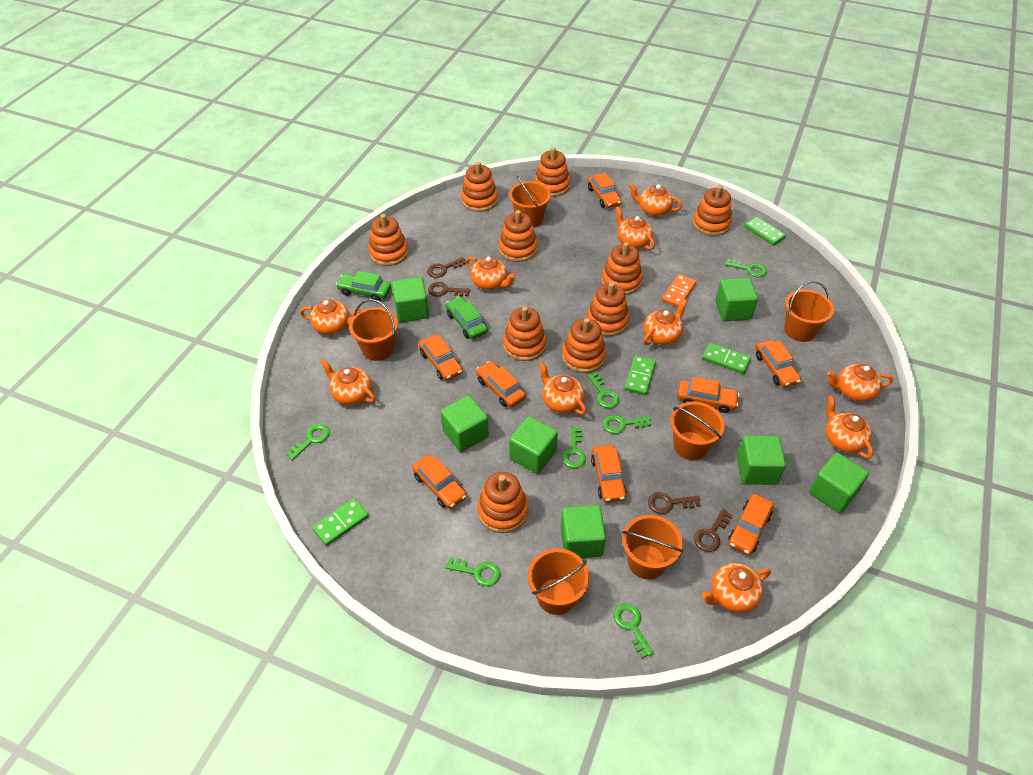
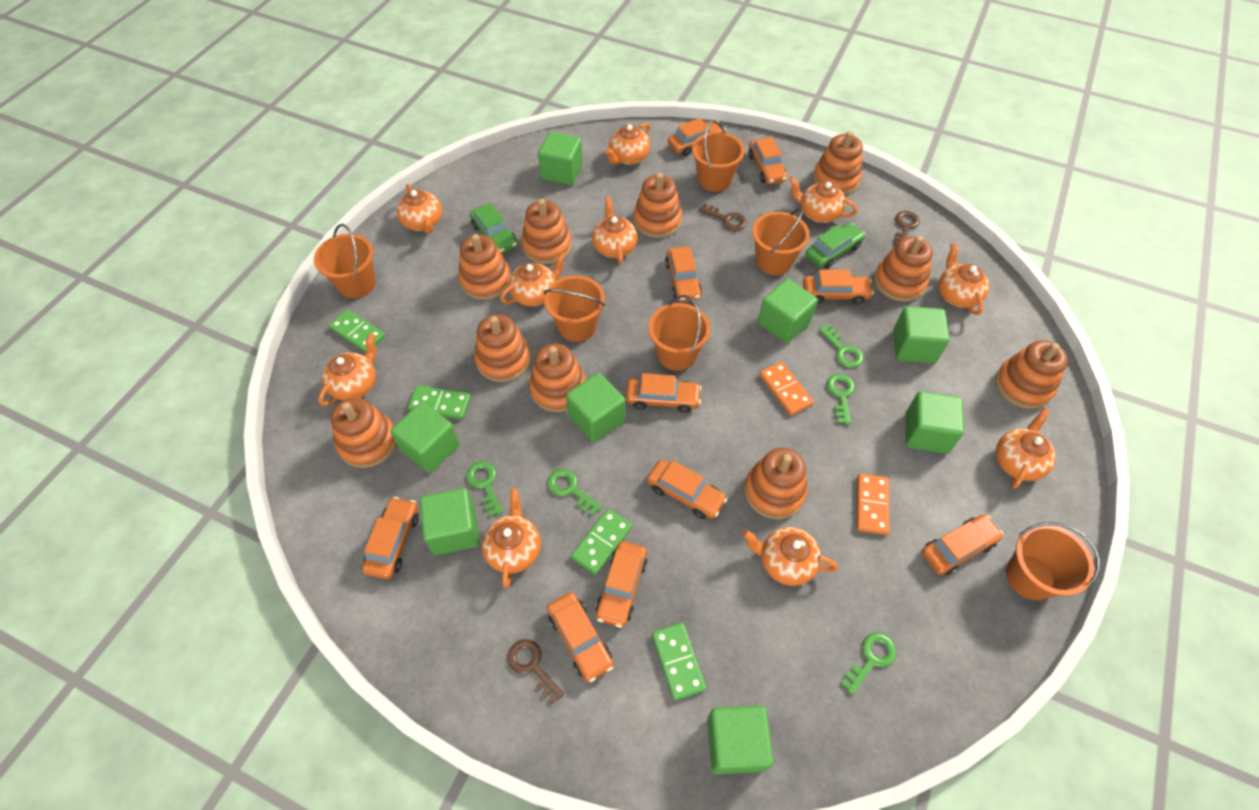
brown key: 4 -> 3
green cube: 7 -> 8
green key: 7 -> 5
orange car: 8 -> 10
orange domino: 1 -> 2

